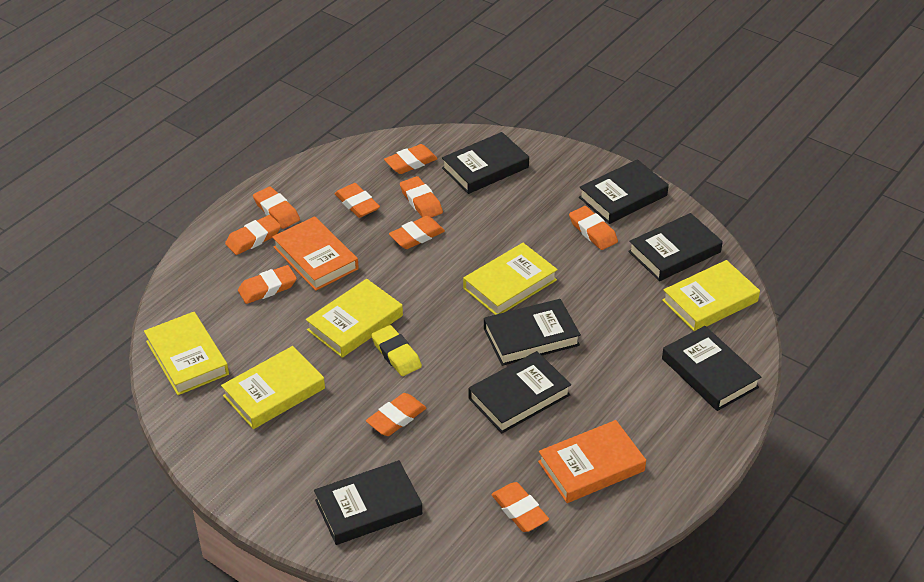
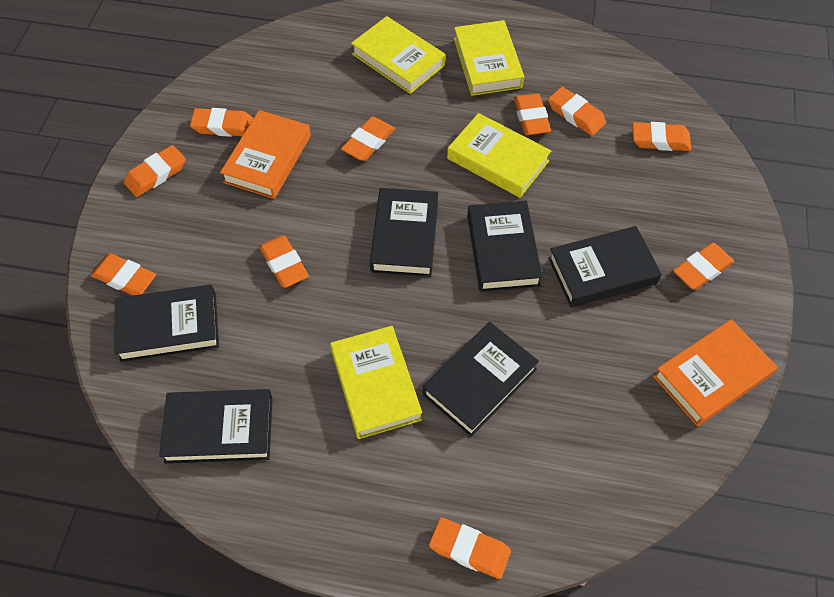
black book: 7 -> 6
yellow book: 5 -> 4
yellow eraser: 1 -> 0

